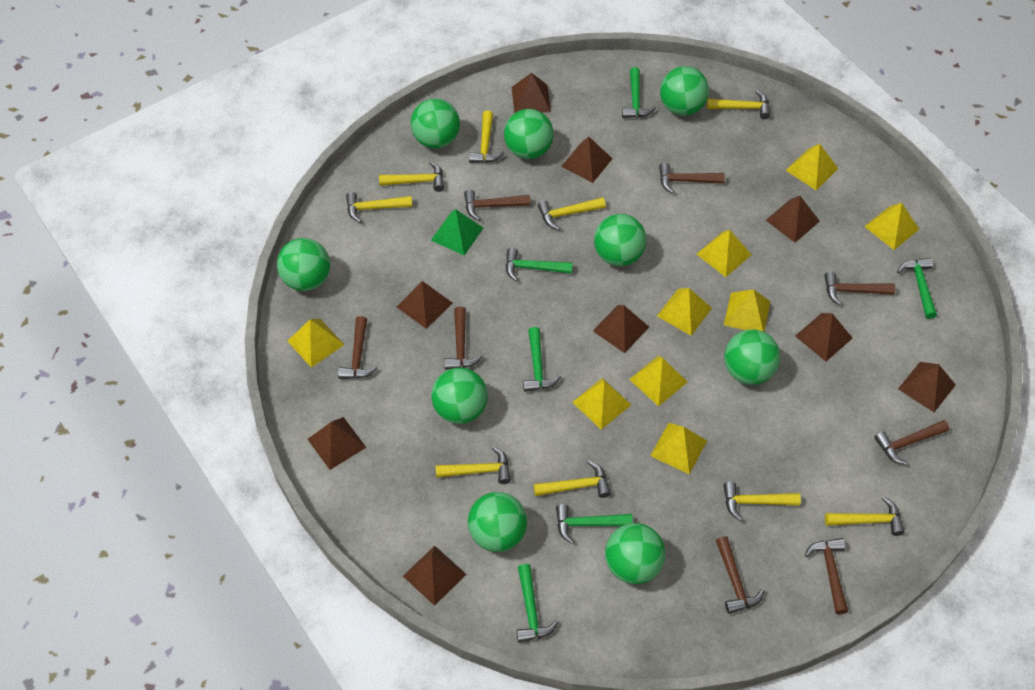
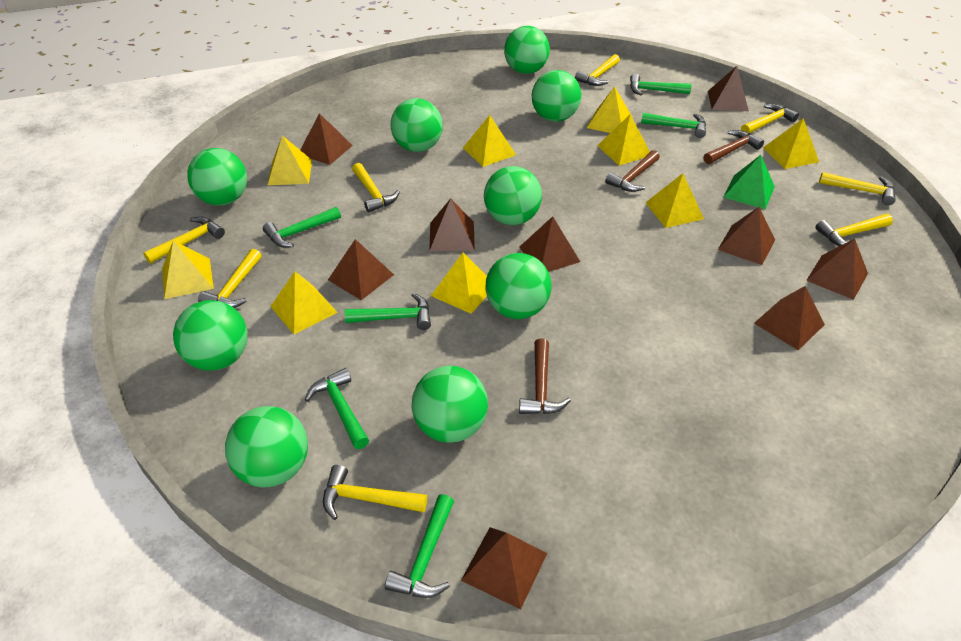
brown hammer: 8 -> 3
yellow hammer: 9 -> 8

